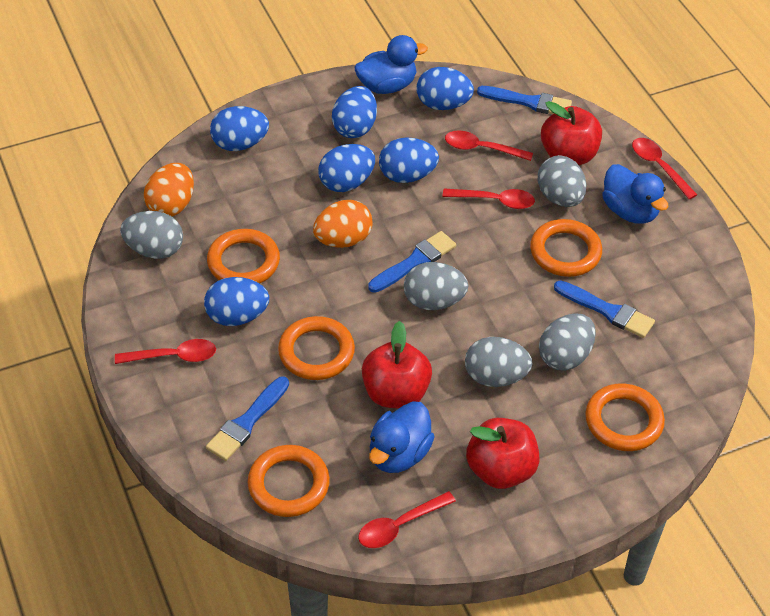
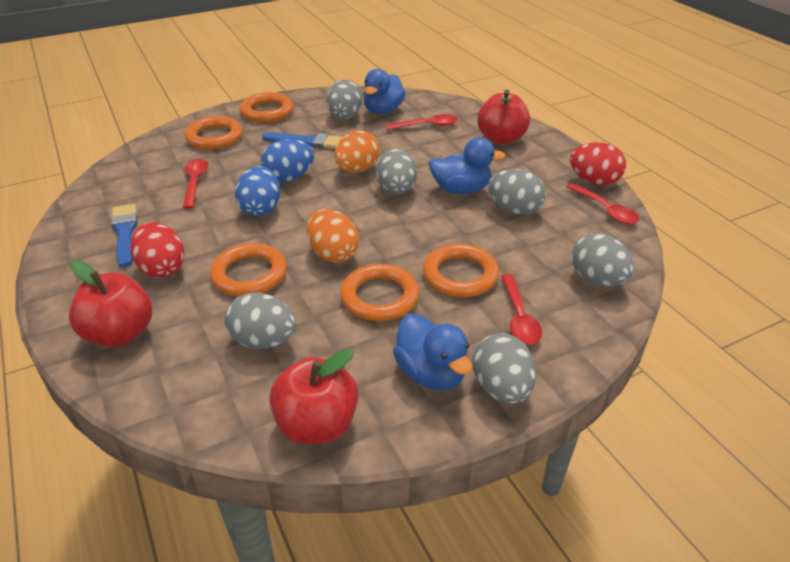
blue brush: 4 -> 2
blue egg: 6 -> 2
grey egg: 5 -> 6
red egg: 0 -> 2
red spoon: 5 -> 4

